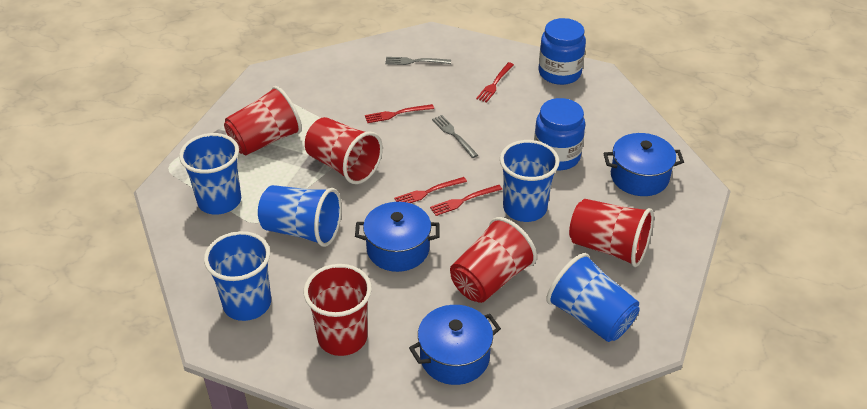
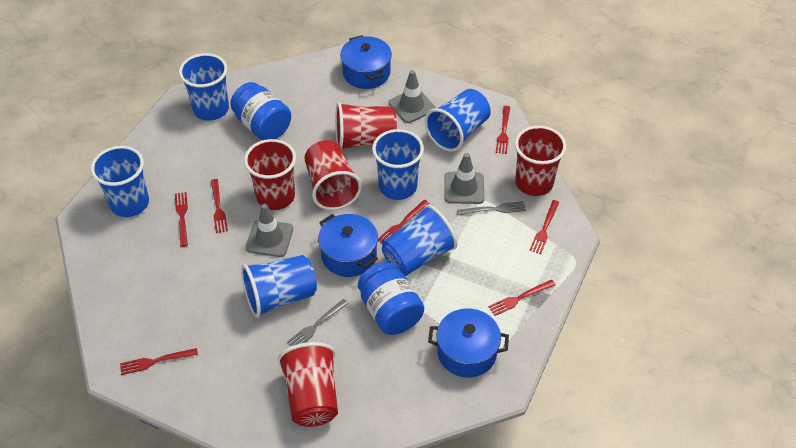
blue cup: 5 -> 6
grey traffic cone: 0 -> 3
red fork: 4 -> 7

